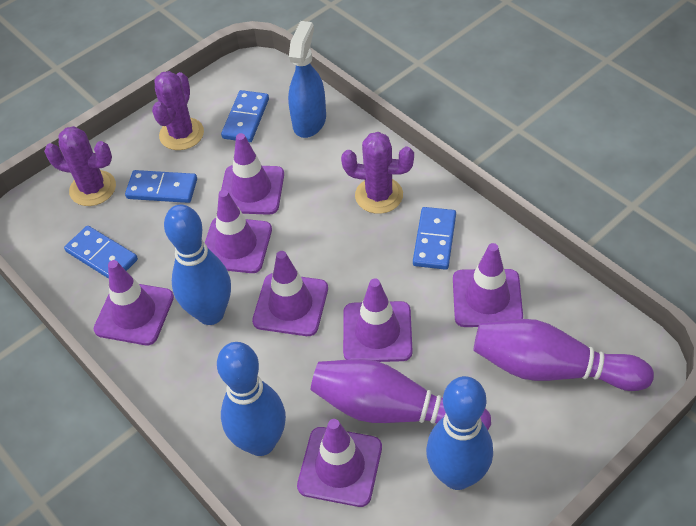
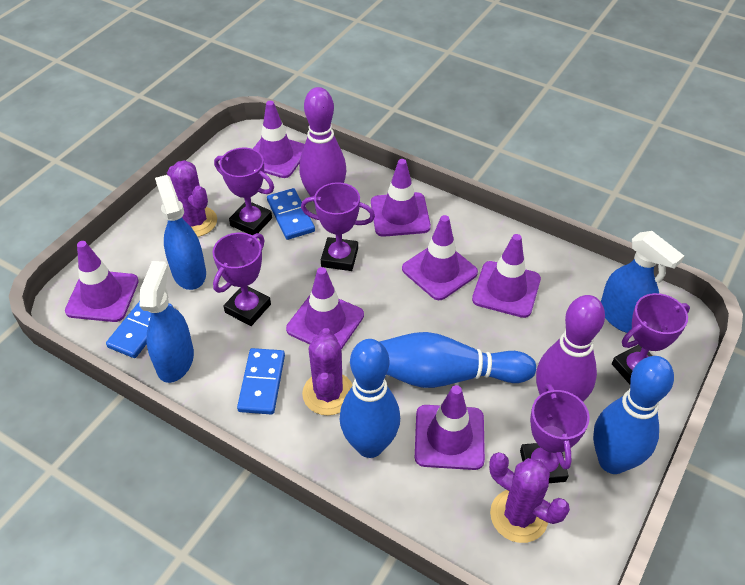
blue domino: 4 -> 3
blue spray bottle: 1 -> 3
purple trophy: 0 -> 5

